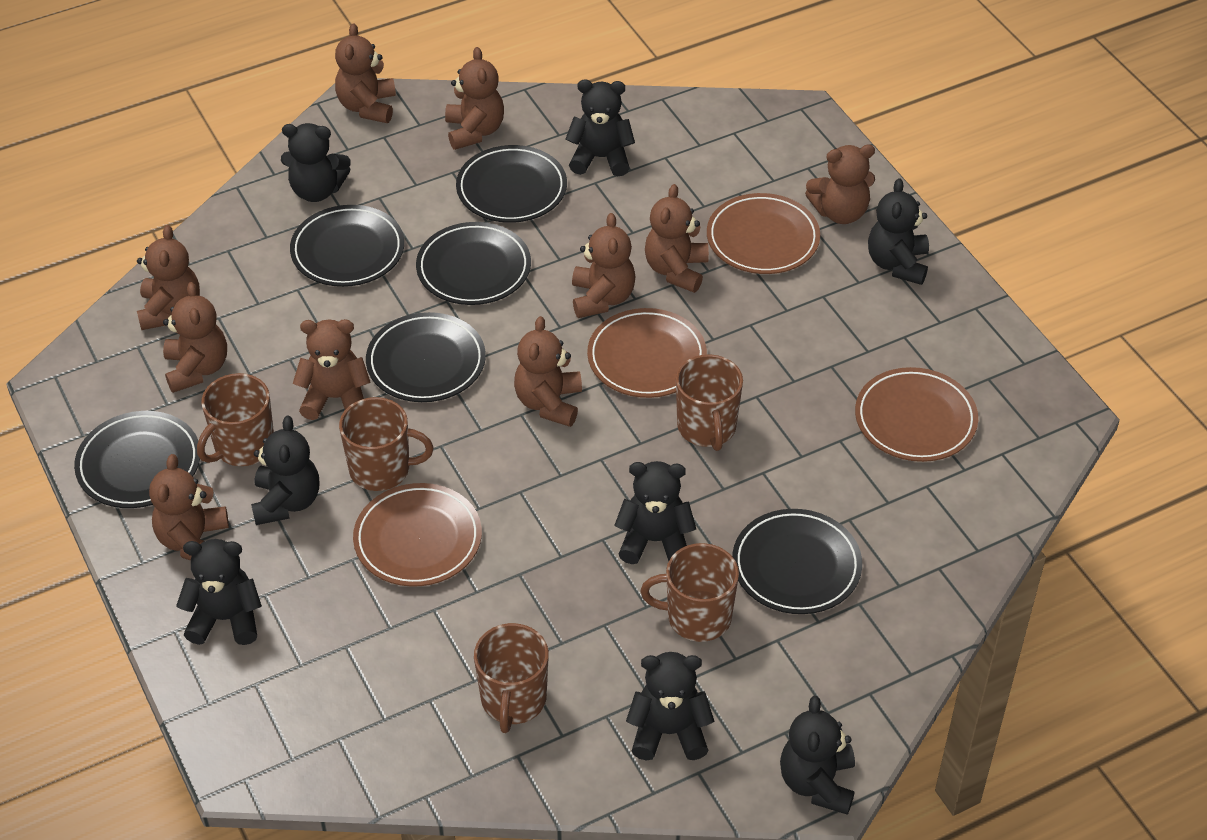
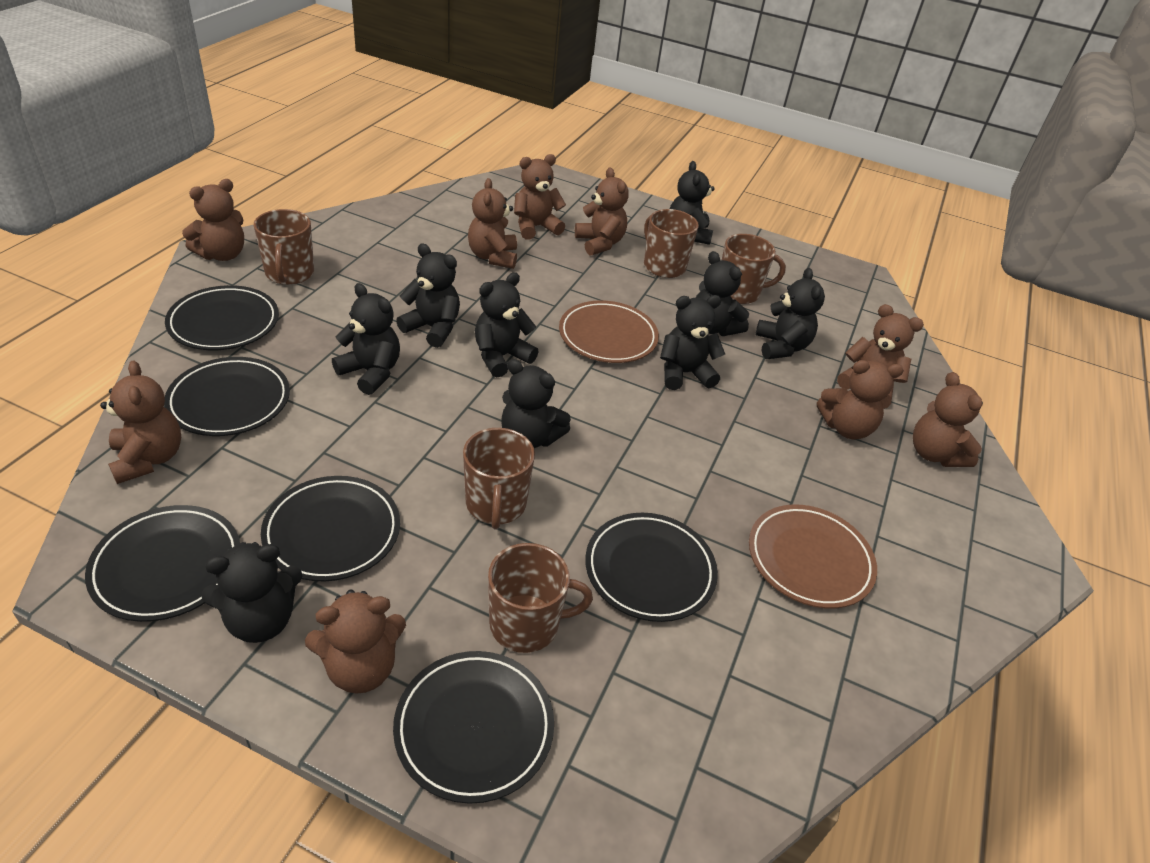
black teddy bear: 8 -> 9
brown plate: 4 -> 2
brown teddy bear: 10 -> 9

